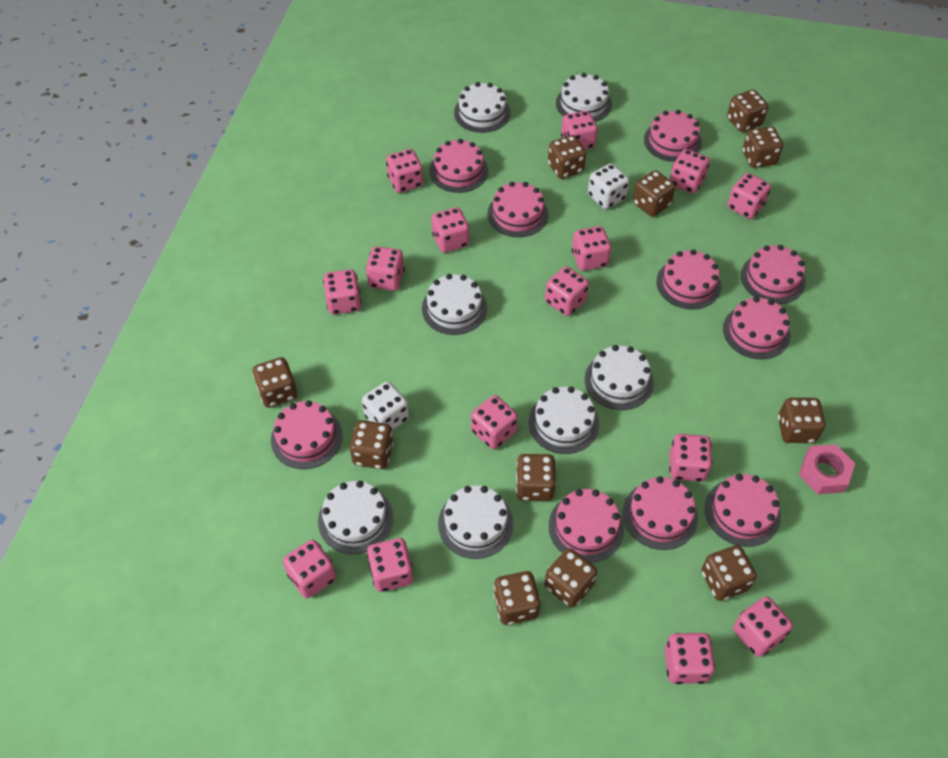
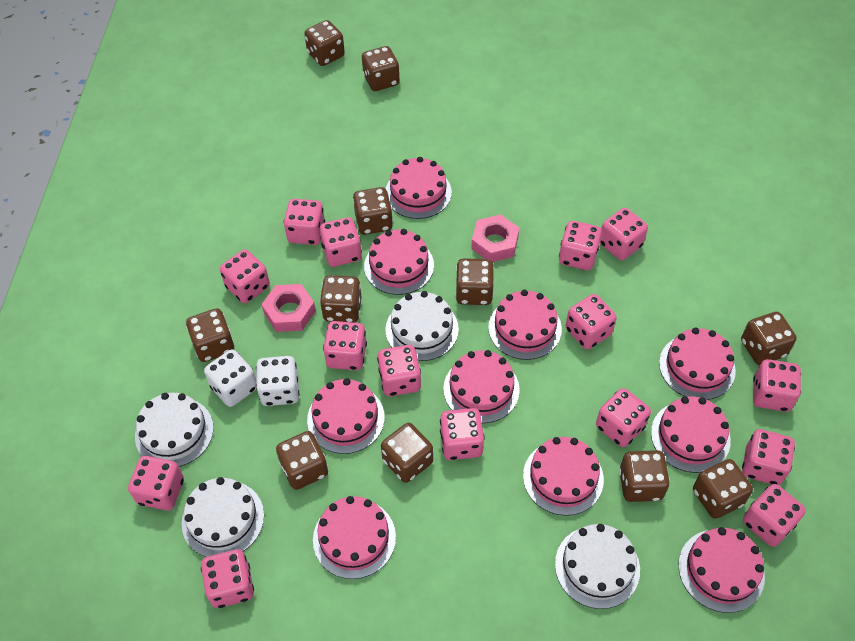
pink nut: 1 -> 2
white cake: 7 -> 4

